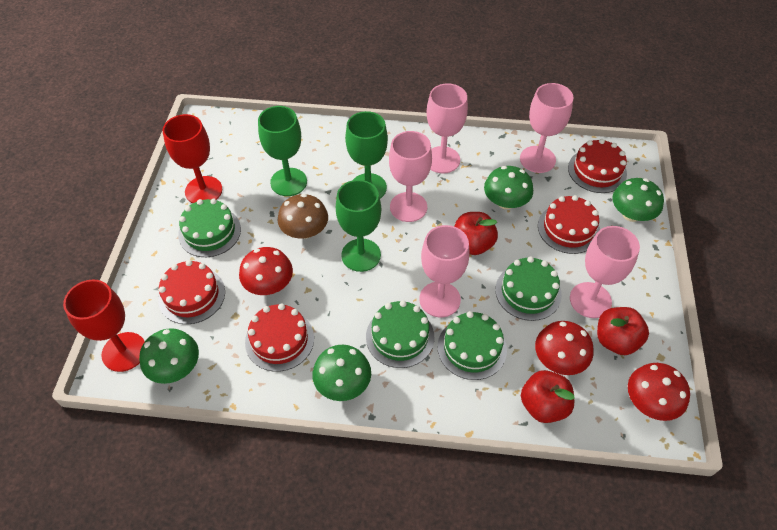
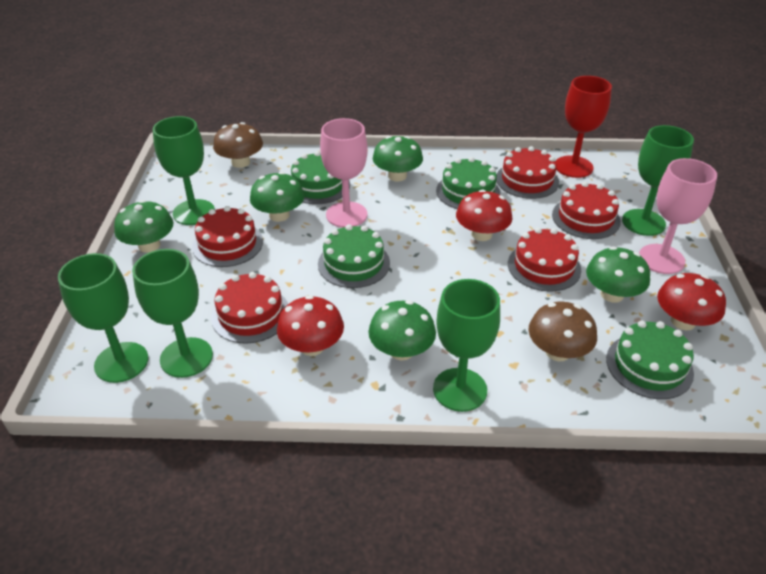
brown mushroom: 1 -> 2
green goblet: 3 -> 5
green mushroom: 4 -> 5
pink goblet: 5 -> 2
red apple: 3 -> 0
red cake: 4 -> 5
red goblet: 2 -> 1

